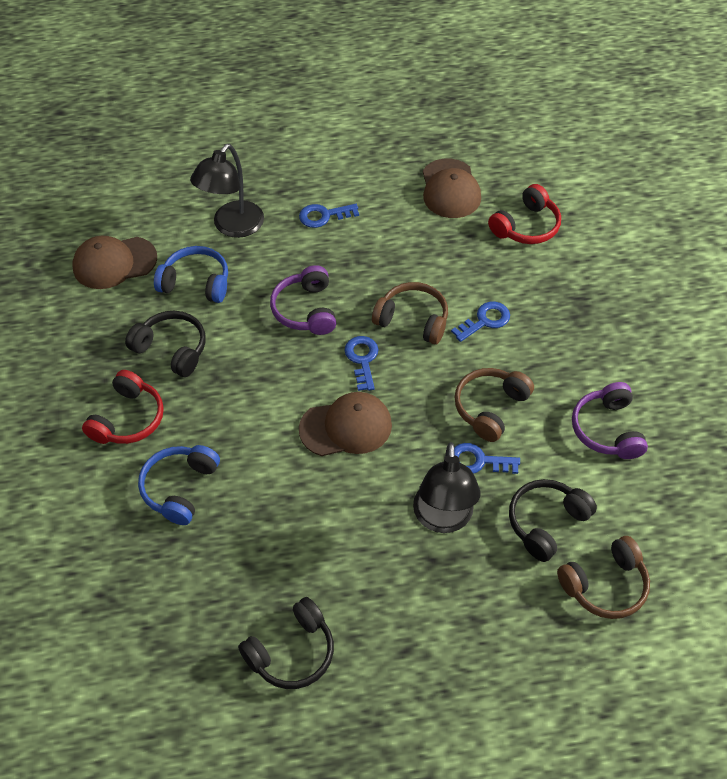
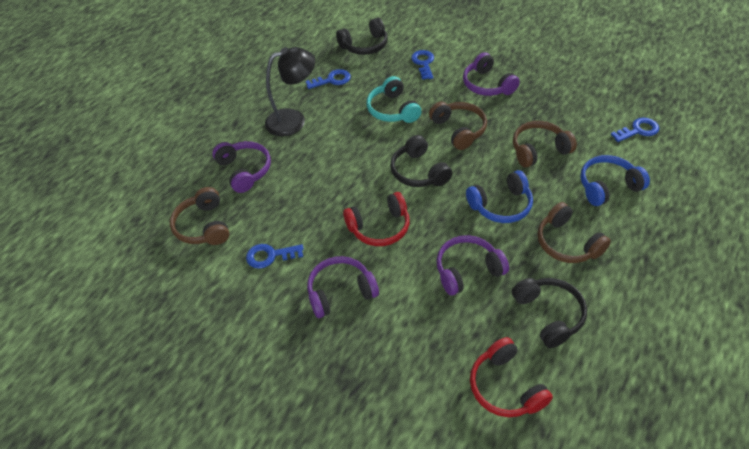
black lamp: 2 -> 1
brown cap: 3 -> 0
brown headphones: 3 -> 4
purple headphones: 2 -> 4
turquoise headphones: 0 -> 1

